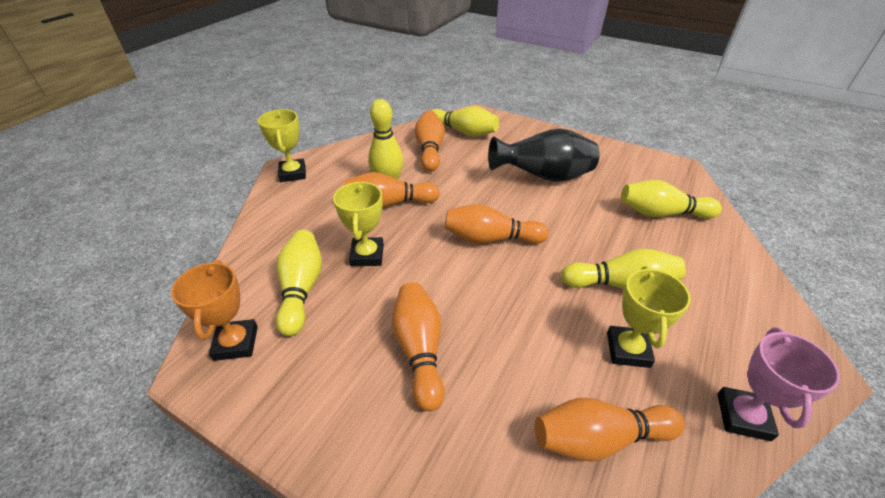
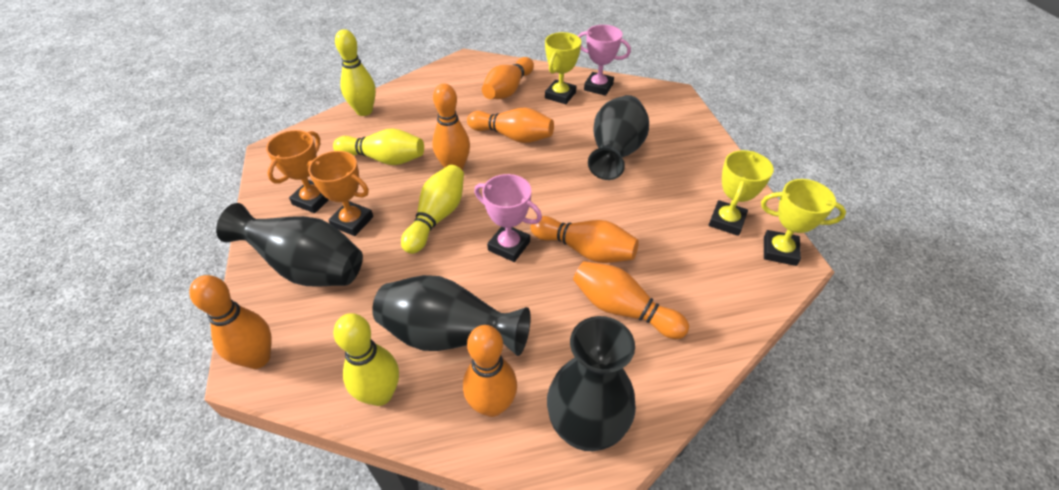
black vase: 1 -> 4
orange bowling pin: 5 -> 7
orange trophy: 1 -> 2
pink trophy: 1 -> 2
yellow bowling pin: 5 -> 4

